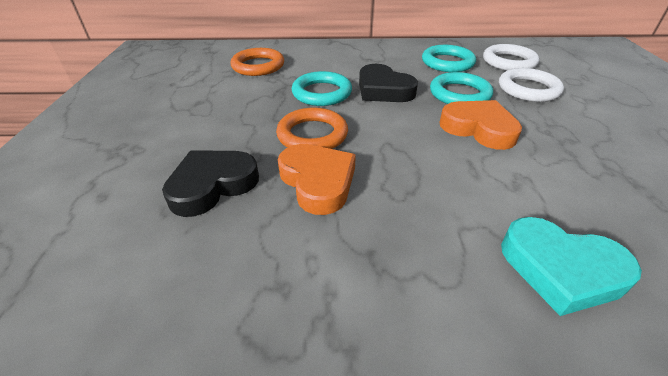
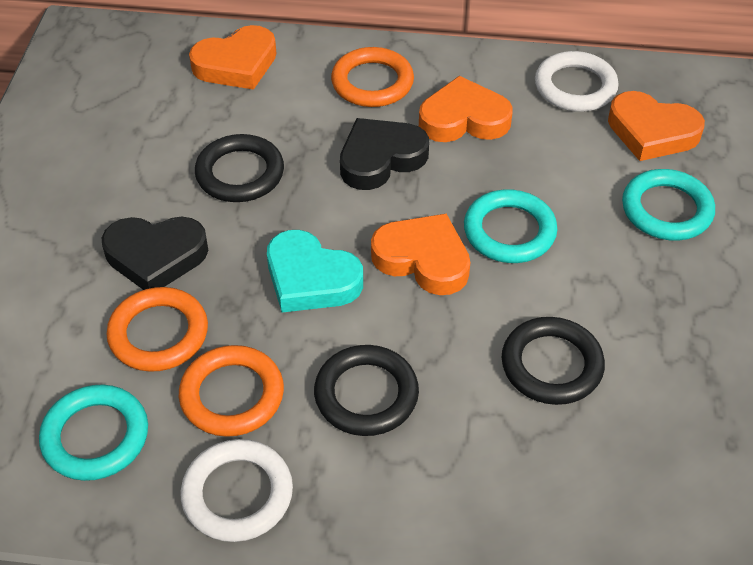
black ring: 0 -> 3
orange heart: 2 -> 4
orange ring: 2 -> 3

